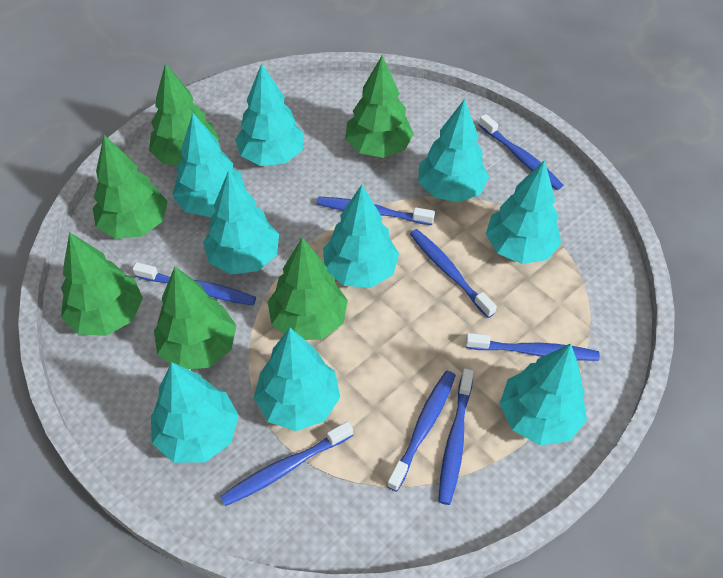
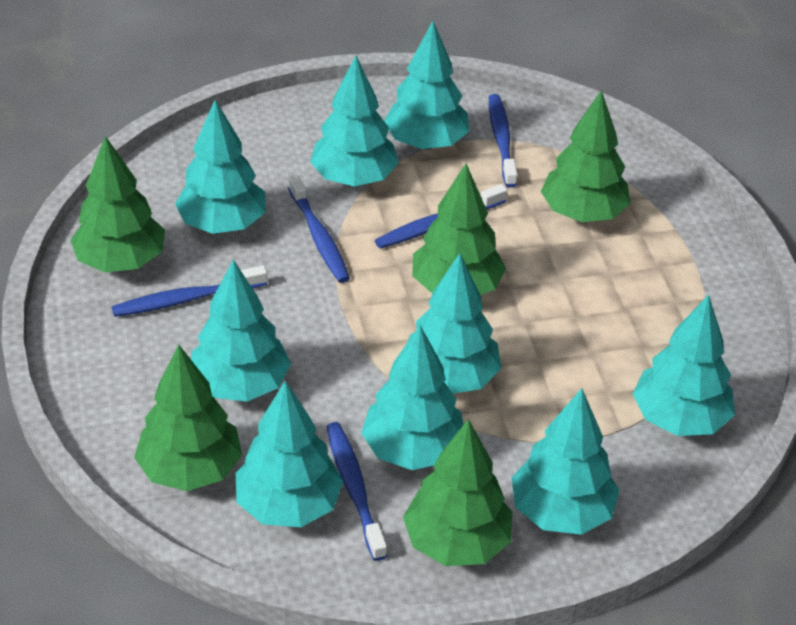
blue toothbrush: 8 -> 5
green tree: 6 -> 5

